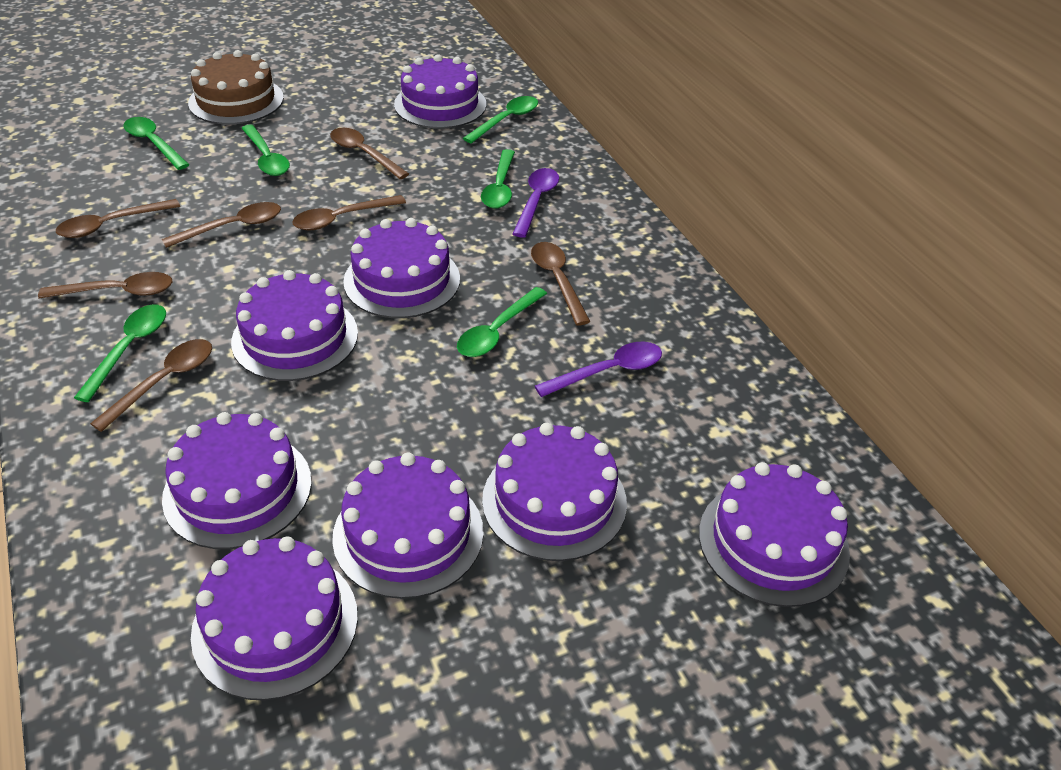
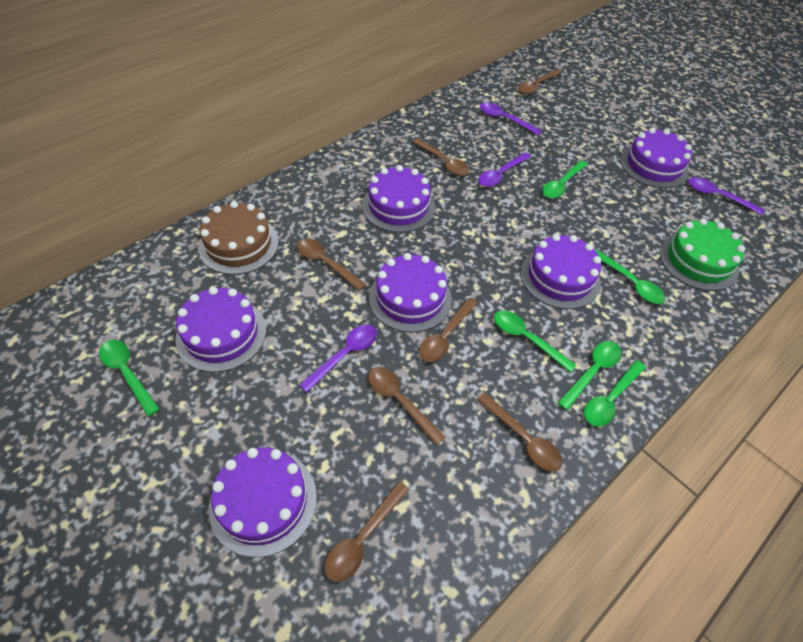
green cake: 0 -> 1
purple cake: 8 -> 6
purple spoon: 2 -> 4

